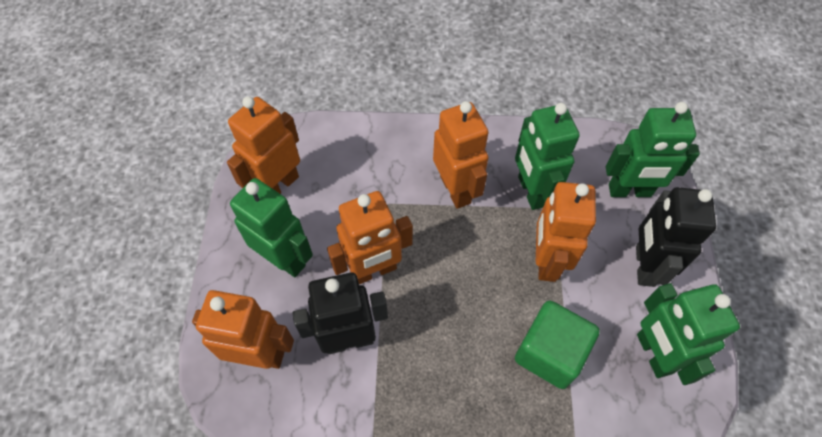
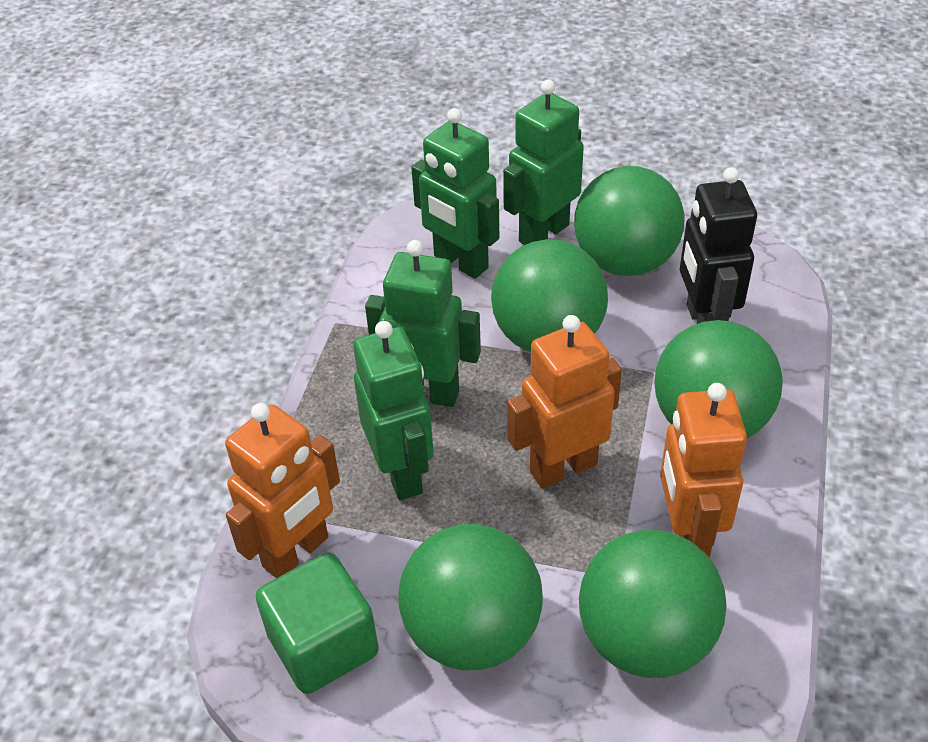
black robot: 2 -> 1
green ball: 0 -> 5
orange robot: 5 -> 3

